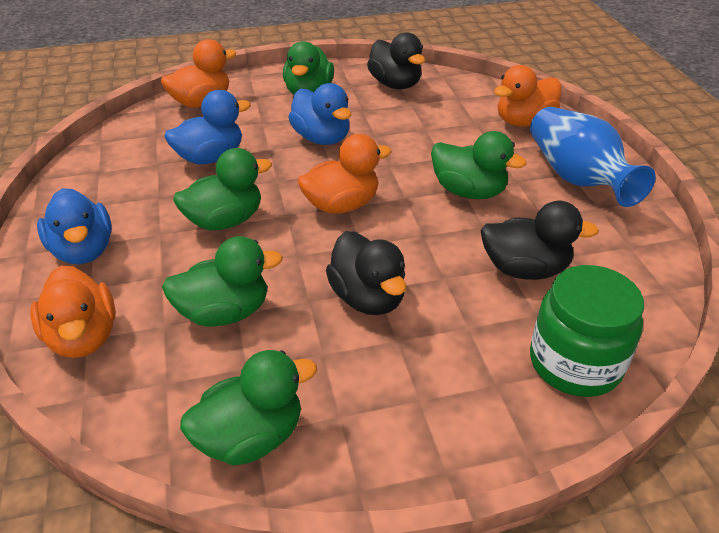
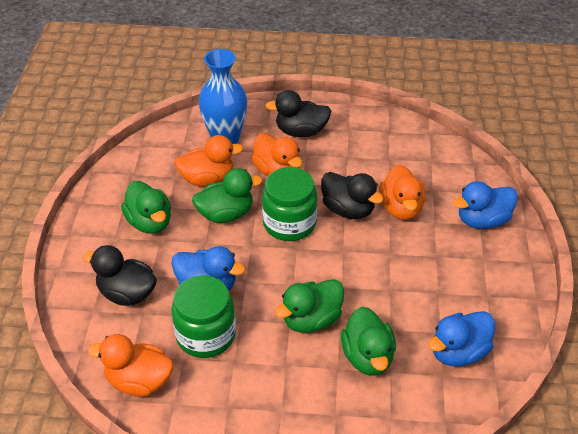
green duck: 5 -> 4
green jar: 1 -> 2

